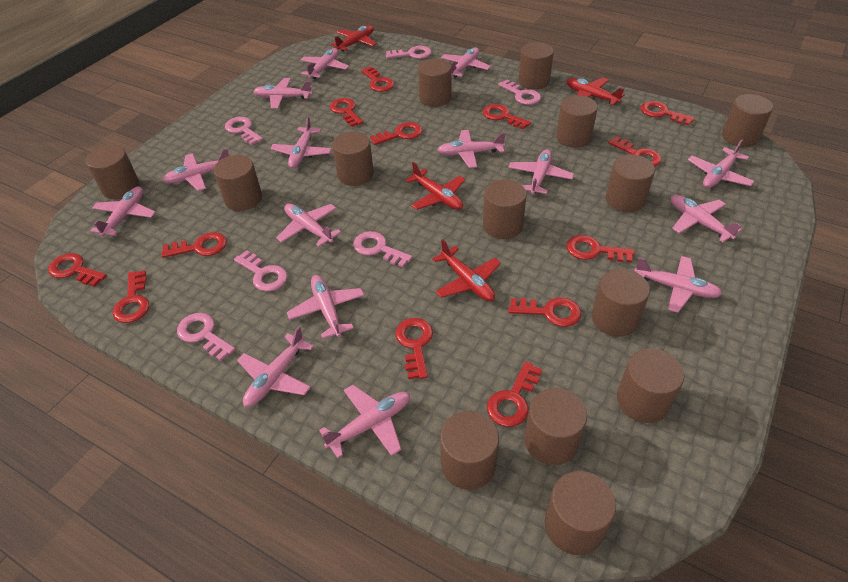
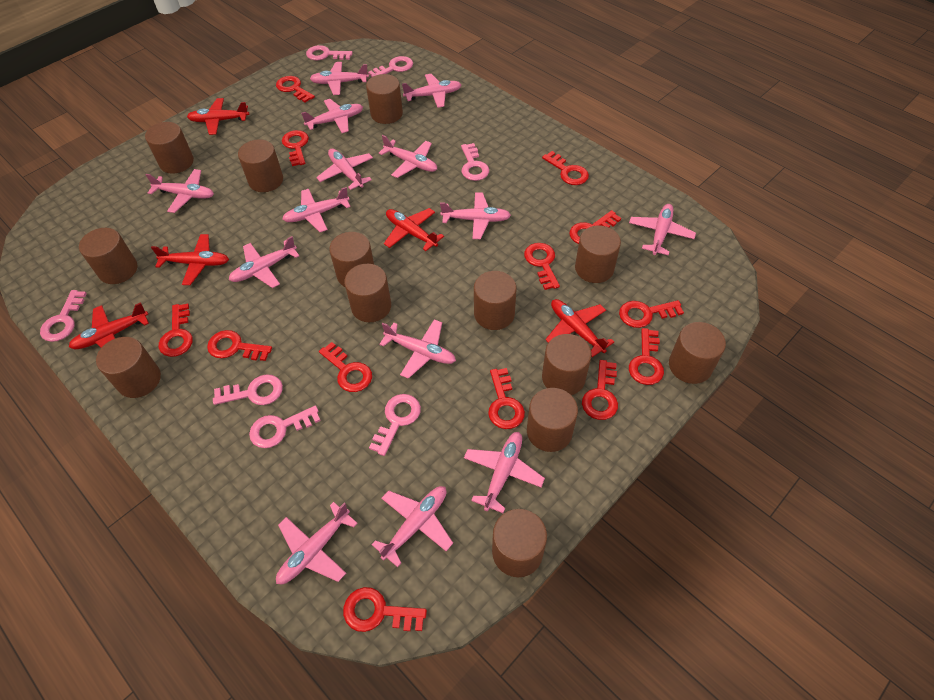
brown cylinder: 14 -> 13
pink key: 6 -> 7
pink plane: 15 -> 14
red plane: 4 -> 5

